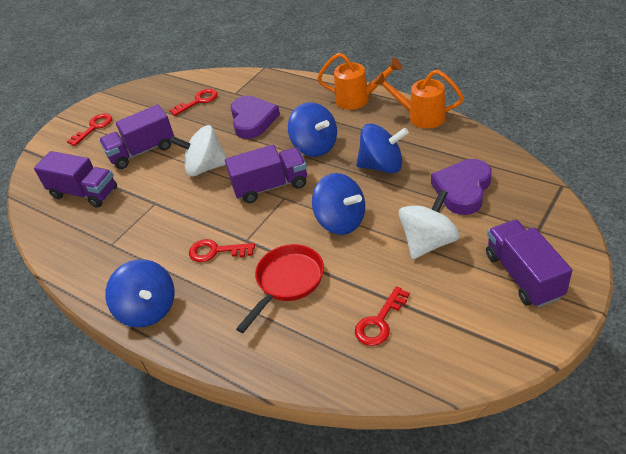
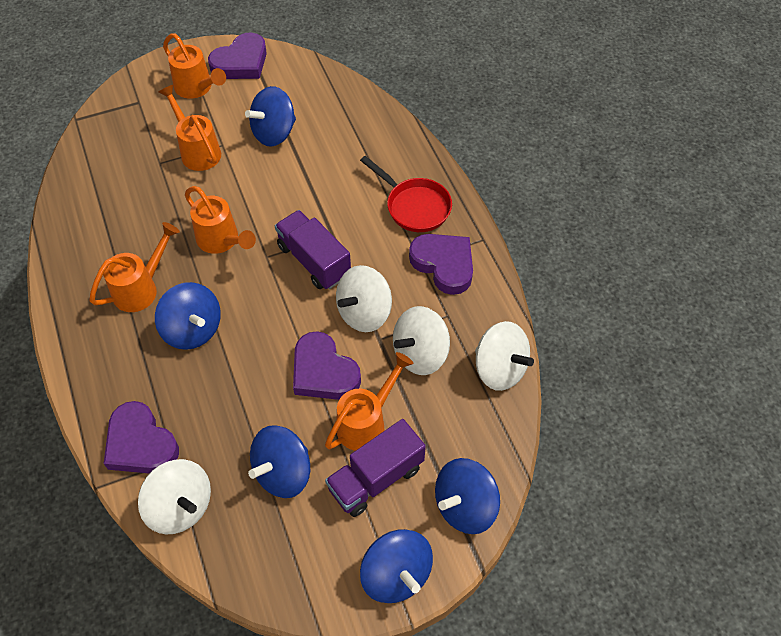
blue spinning top: 4 -> 5
orange watering can: 2 -> 5
purple heart: 2 -> 4
purple truck: 4 -> 2
red key: 4 -> 0
white spinning top: 2 -> 4

